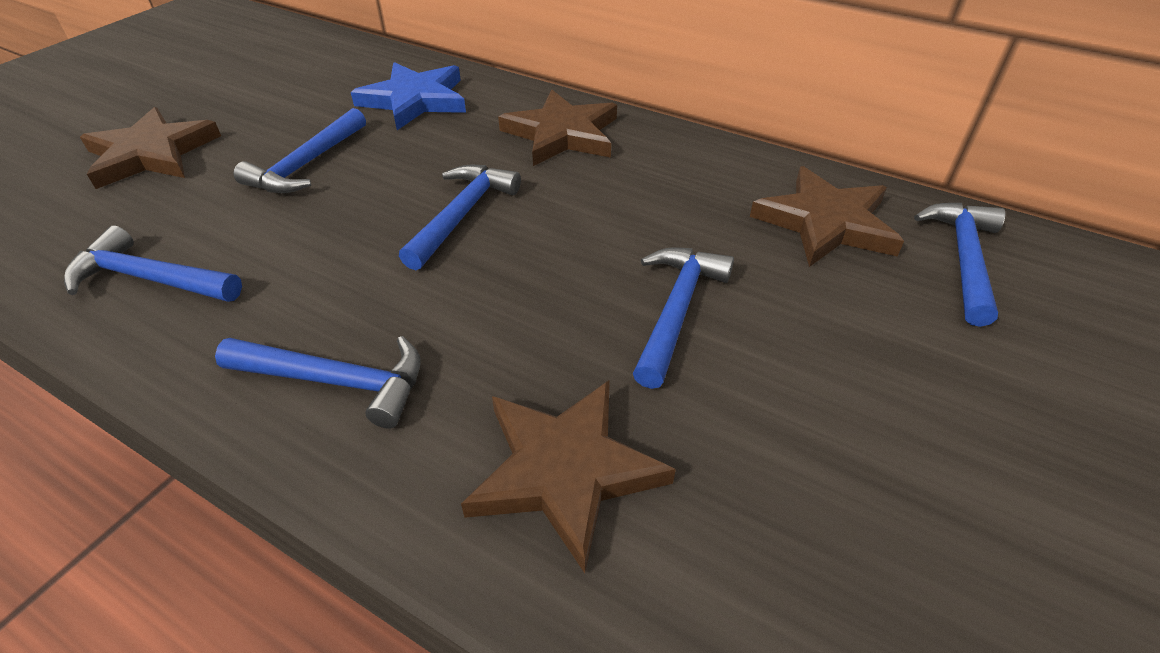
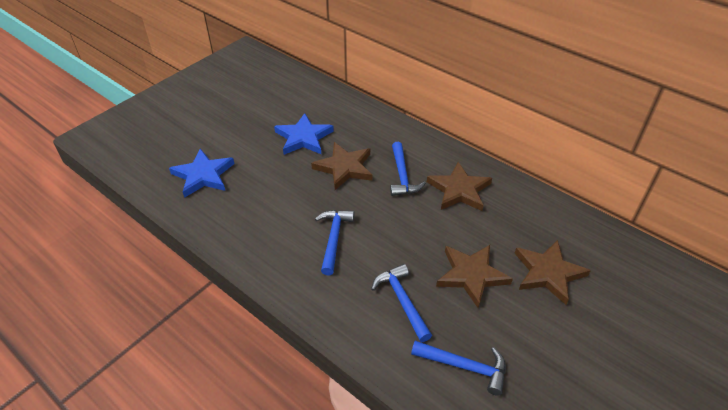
blue hammer: 6 -> 4
blue star: 1 -> 2

